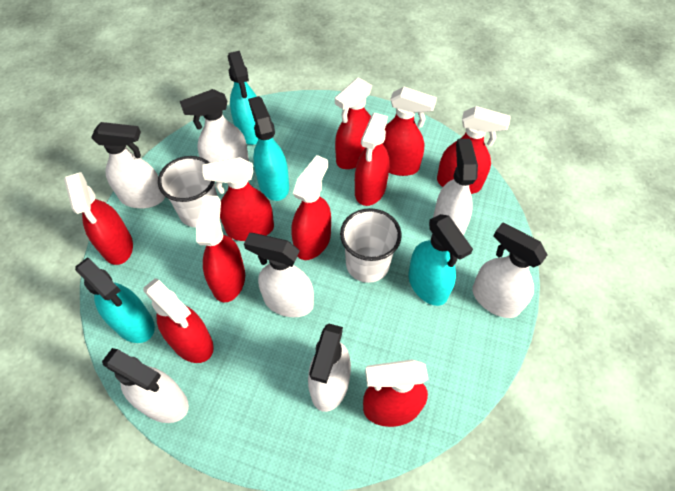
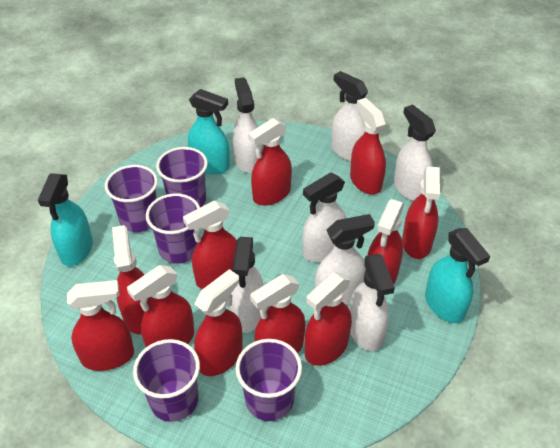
purple cup: 0 -> 5
red spray bottle: 10 -> 11
turquoise spray bottle: 4 -> 3
white cup: 2 -> 0

